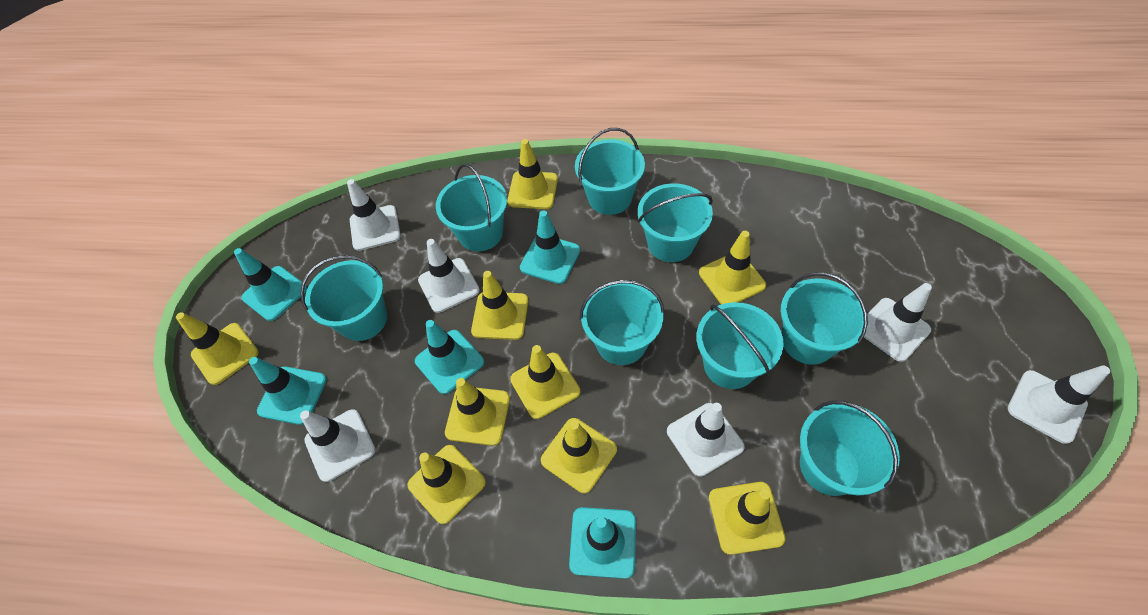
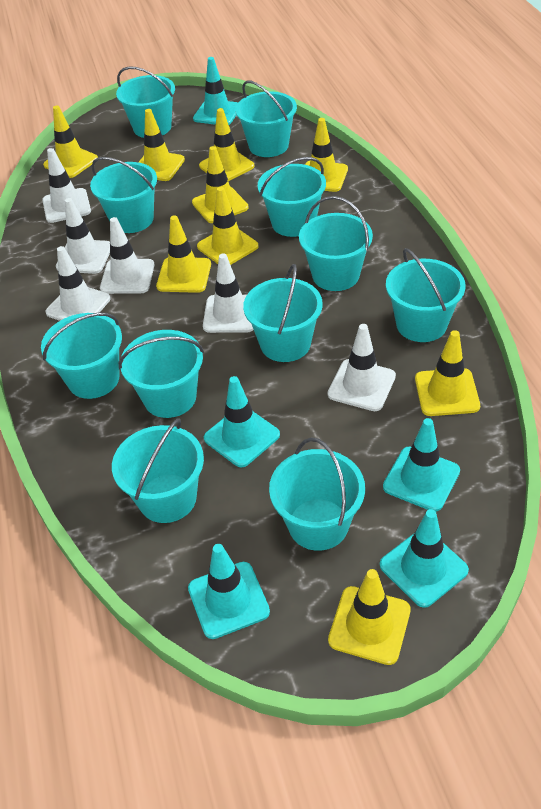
turquoise bucket: 8 -> 11

